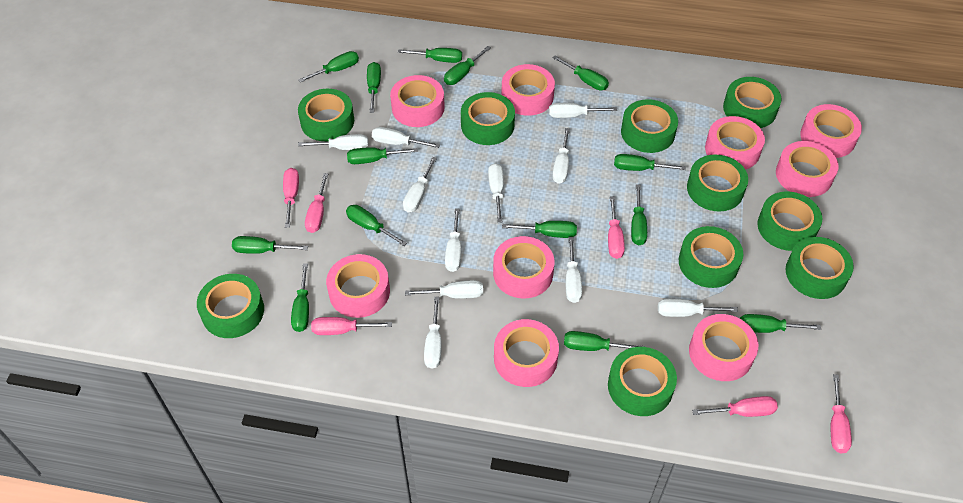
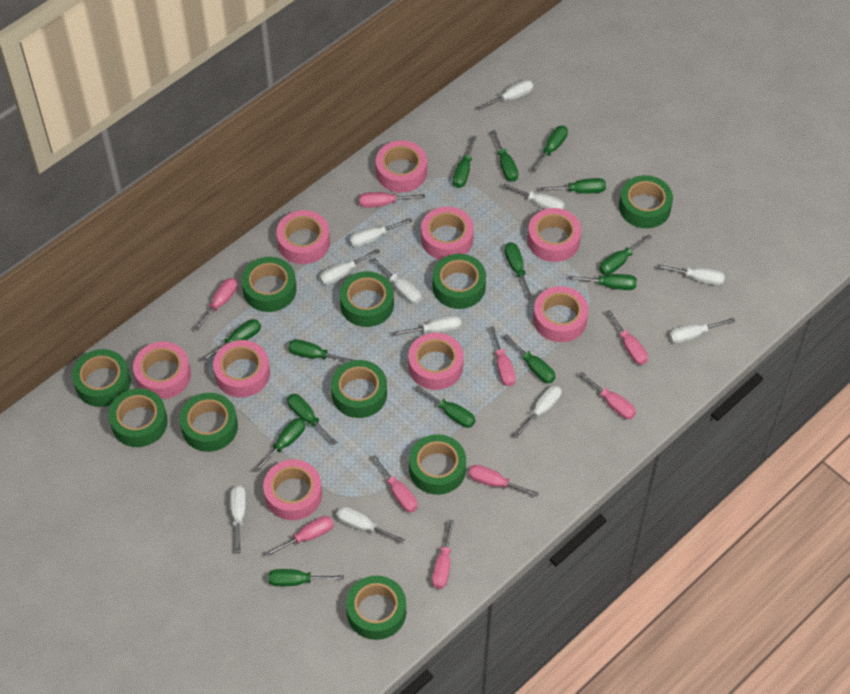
pink screwdriver: 6 -> 9

